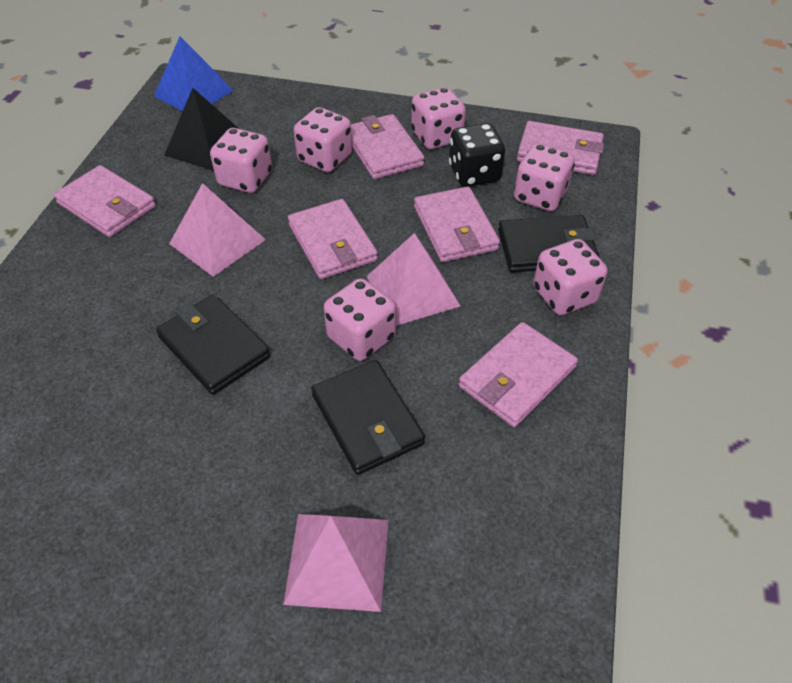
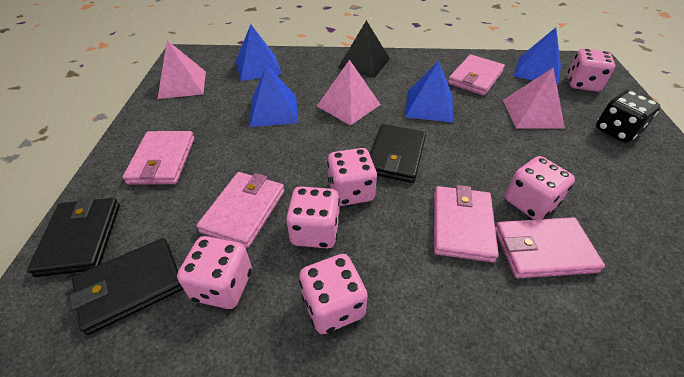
blue pyramid: 1 -> 4
pink wallet: 6 -> 5

